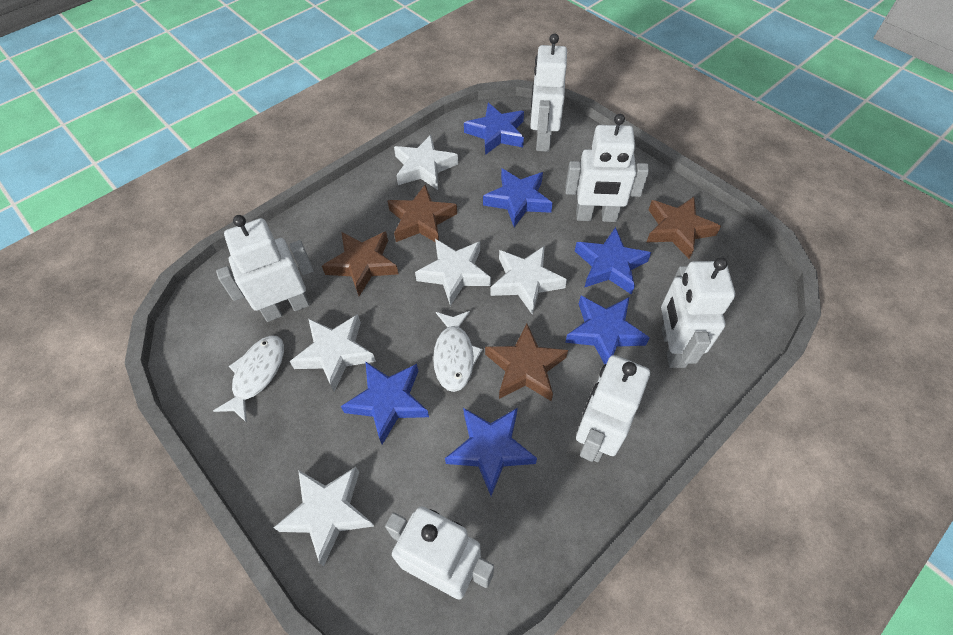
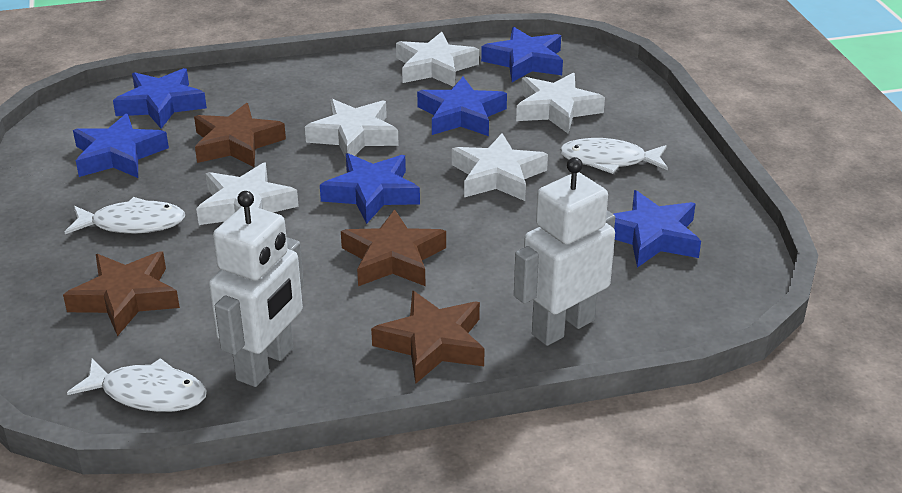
white fish: 2 -> 3
white robot: 6 -> 2

